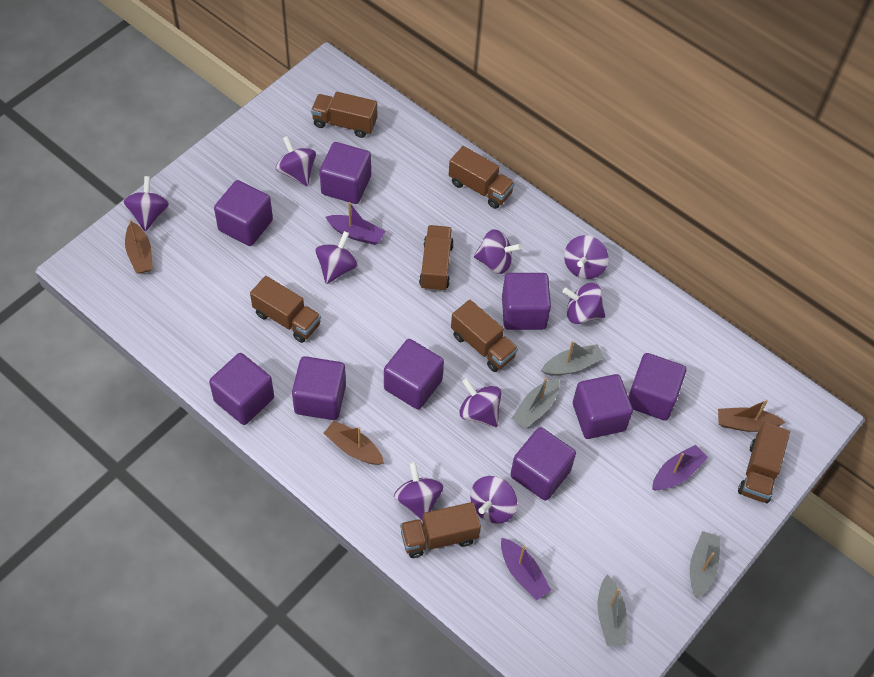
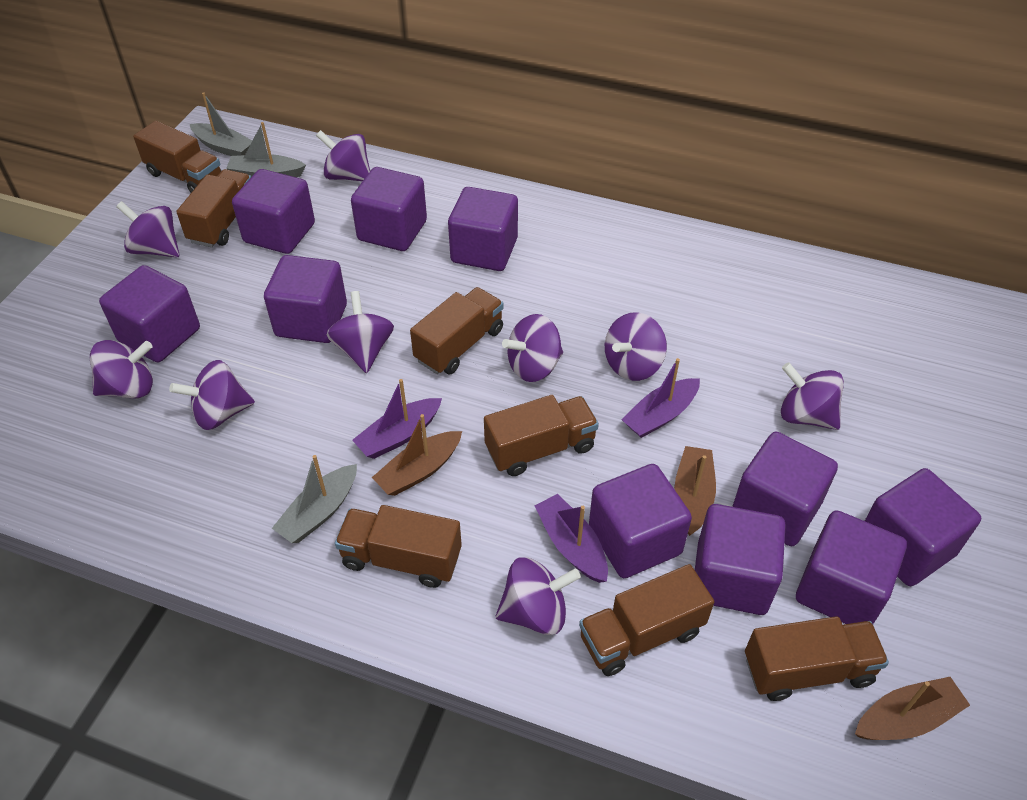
grey boat: 4 -> 3
purple cube: 9 -> 10

